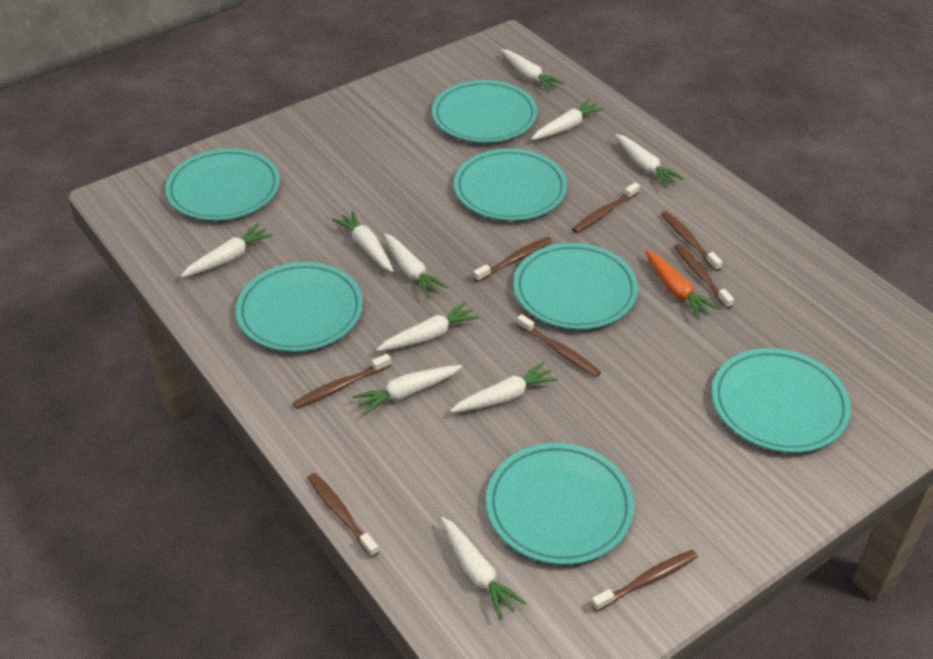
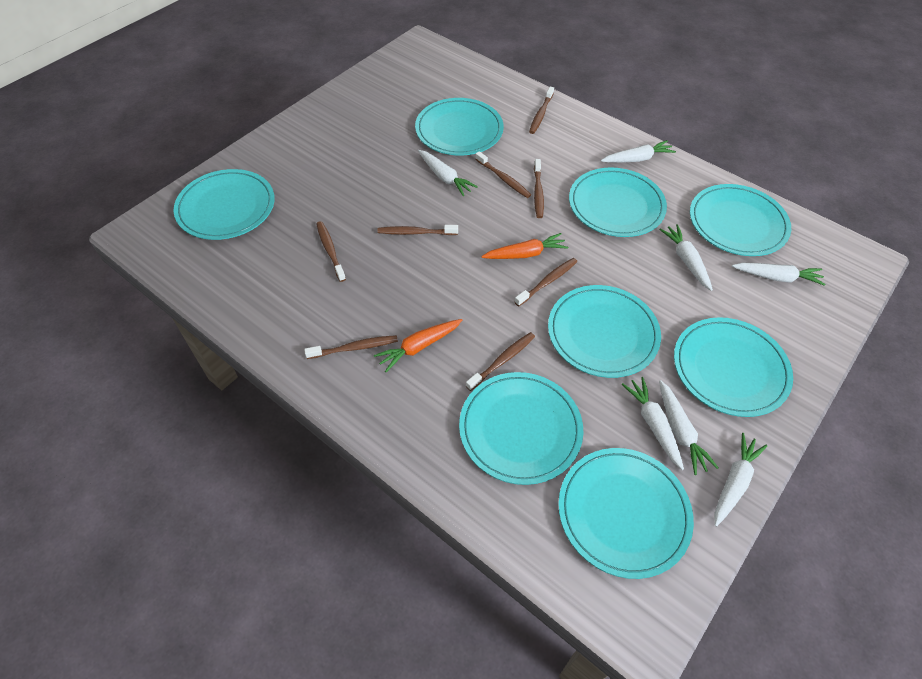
orange carrot: 1 -> 2
turquoise plate: 7 -> 8
white carrot: 10 -> 7

